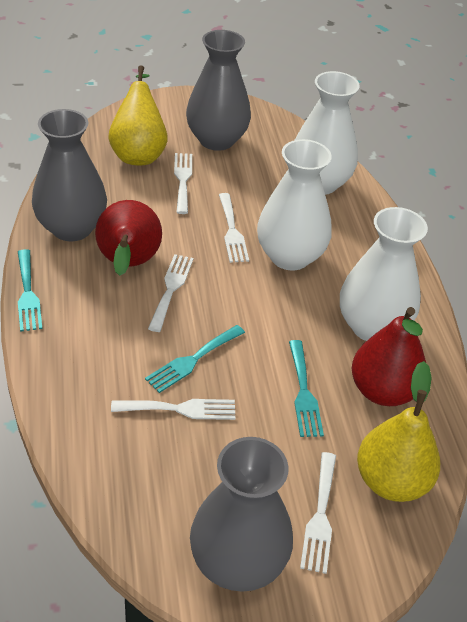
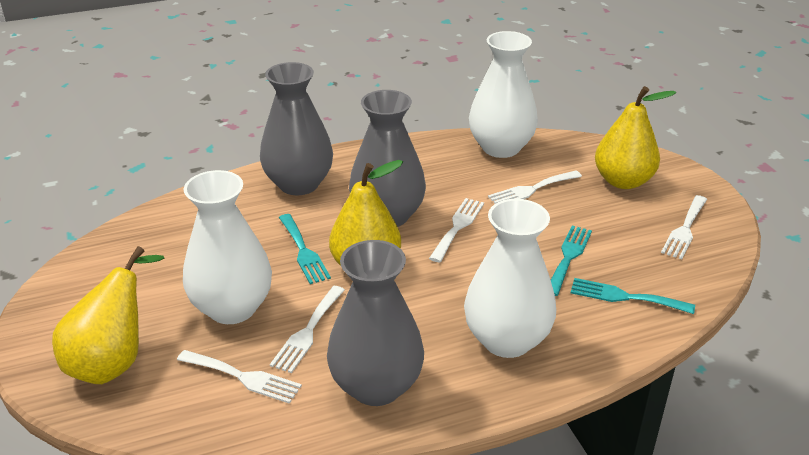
red pear: 2 -> 0
yellow pear: 2 -> 3

